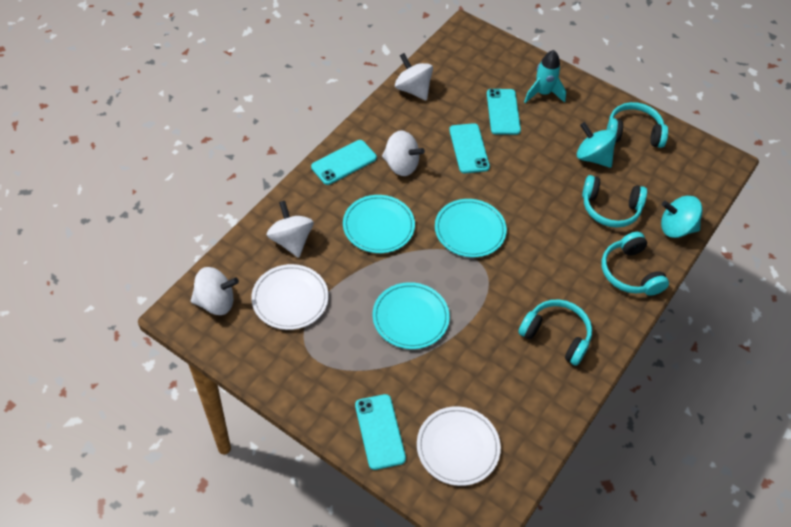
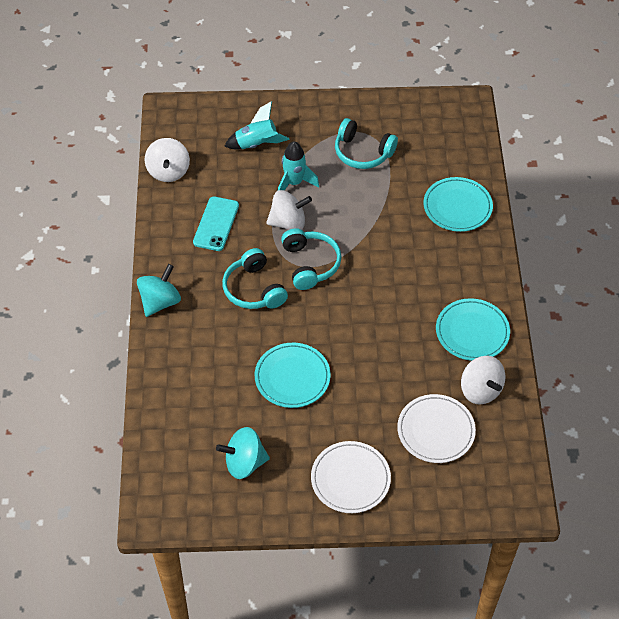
turquoise headphones: 4 -> 3
turquoise phone: 4 -> 1
turquoise rocket: 1 -> 2
white spinning top: 4 -> 3

